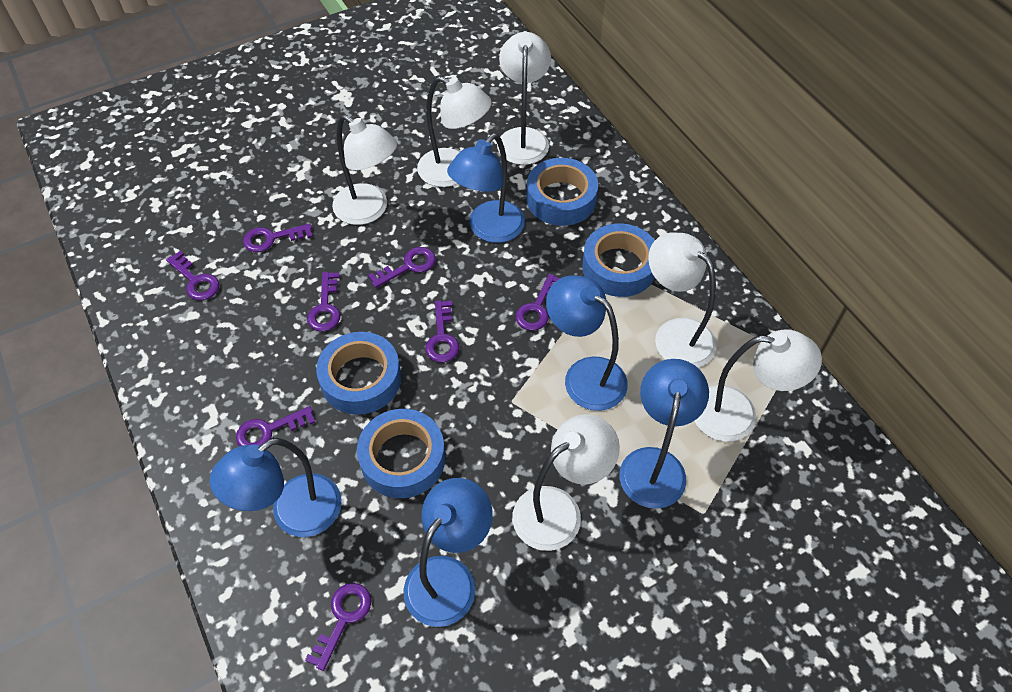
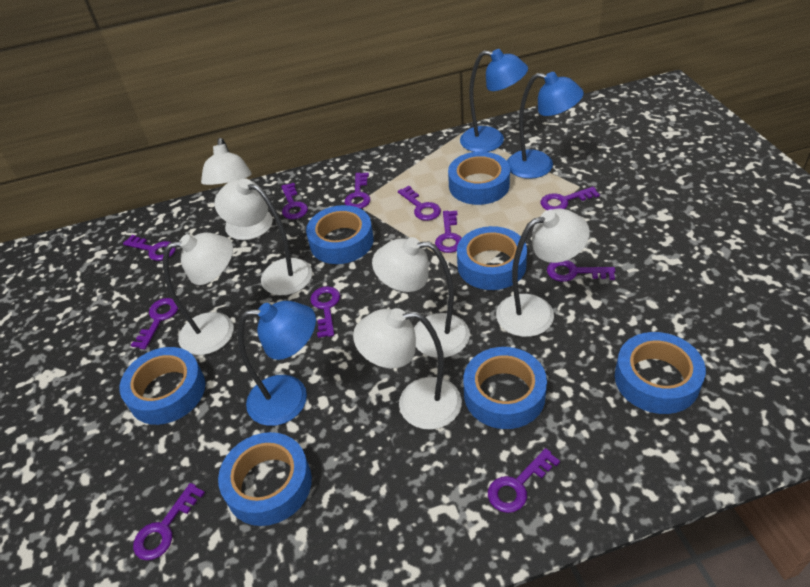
blue lamp: 5 -> 3
blue tape: 4 -> 7
purple key: 8 -> 11

